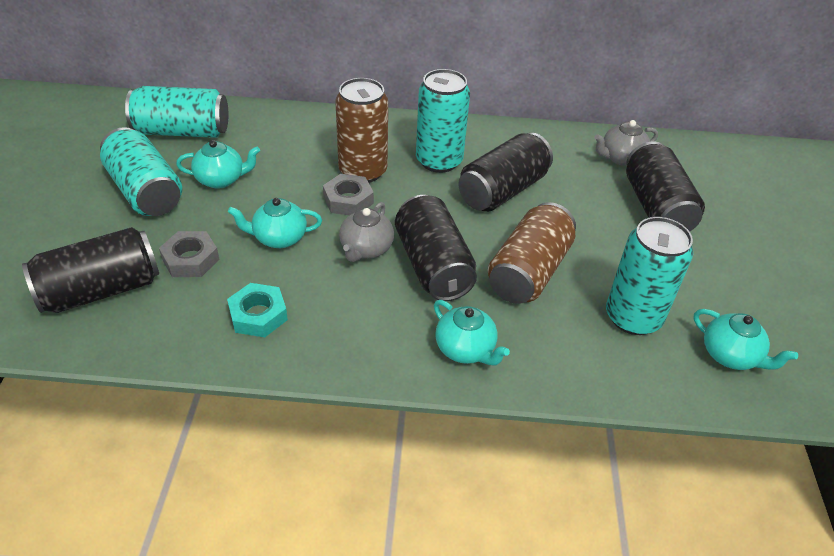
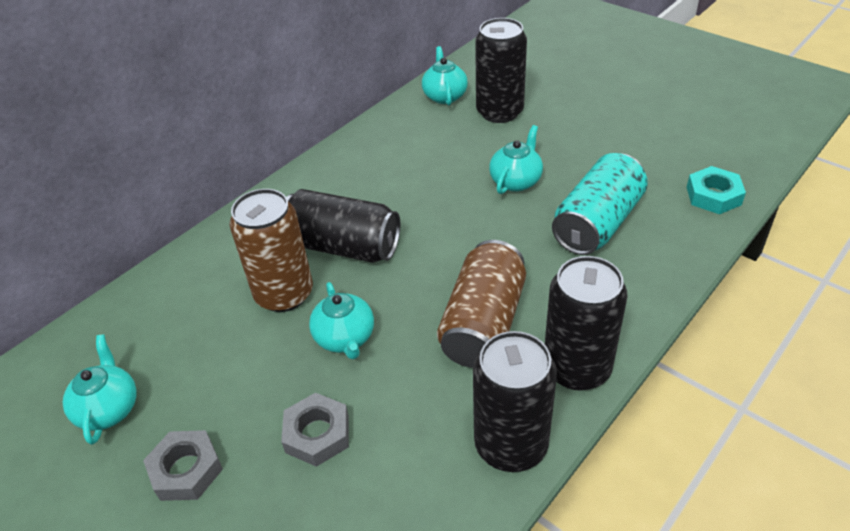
grey teapot: 2 -> 0
turquoise can: 4 -> 1

